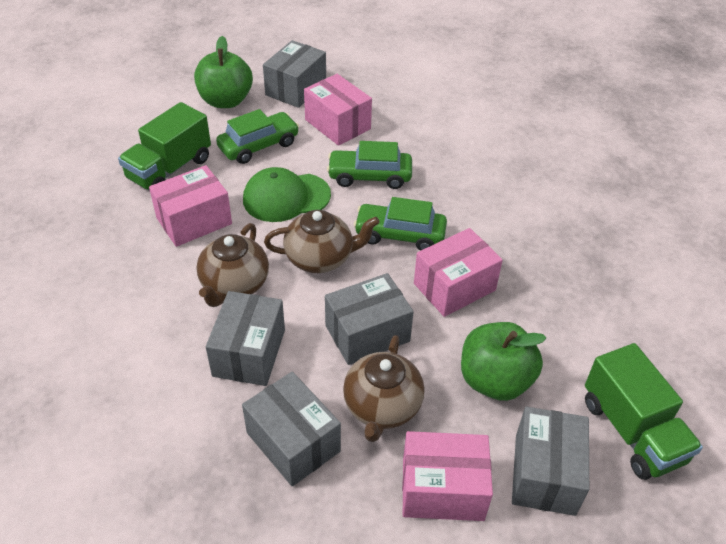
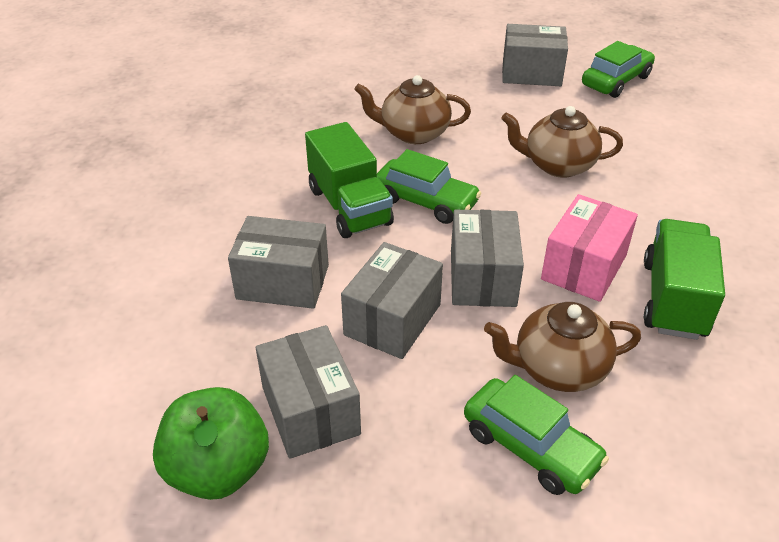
green apple: 2 -> 1
green cap: 1 -> 0
pink box: 4 -> 1

